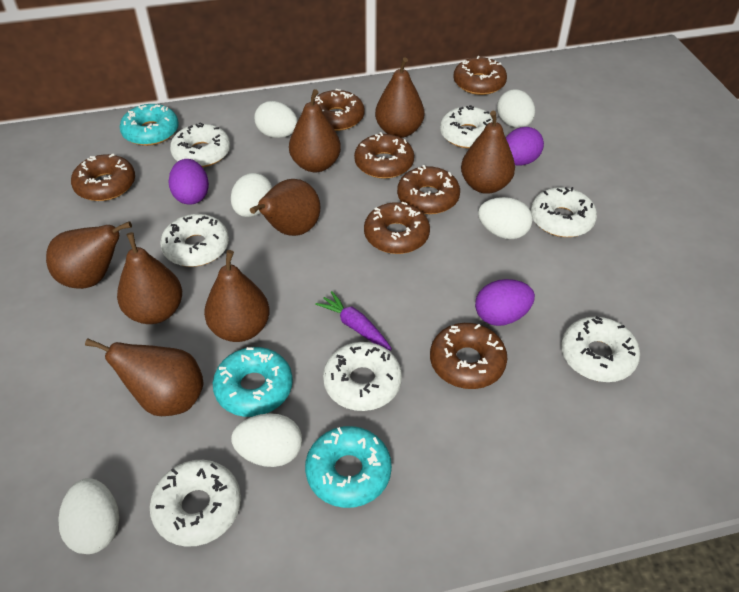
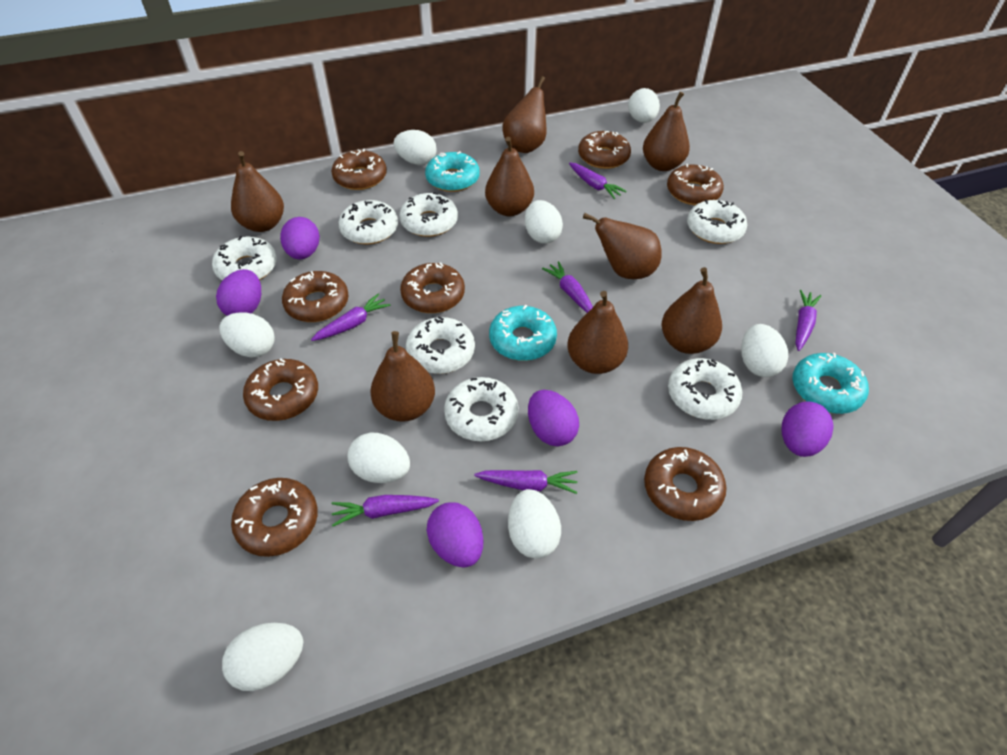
brown donut: 7 -> 8
purple carrot: 1 -> 6
purple egg: 3 -> 5
white egg: 6 -> 8

